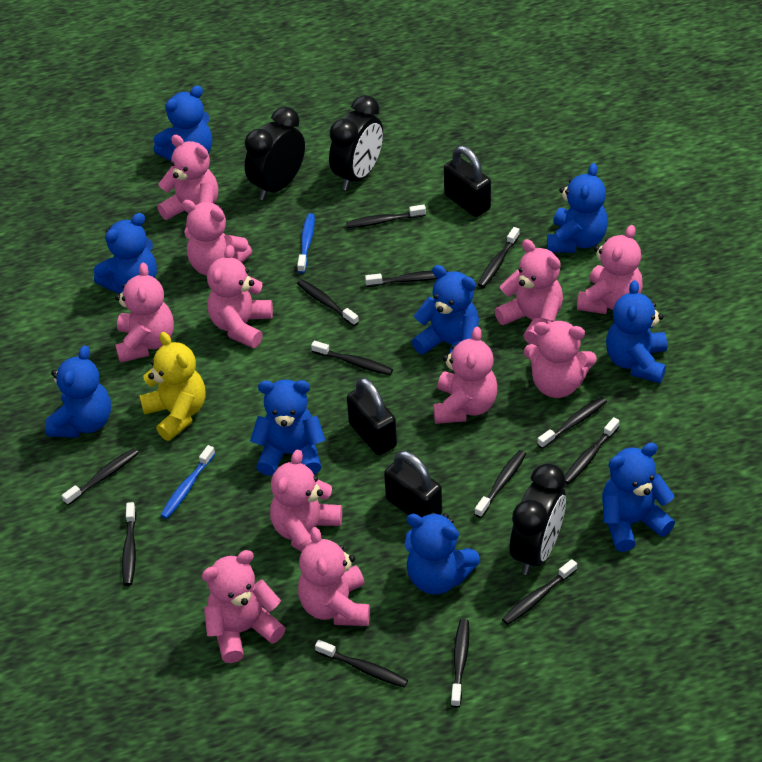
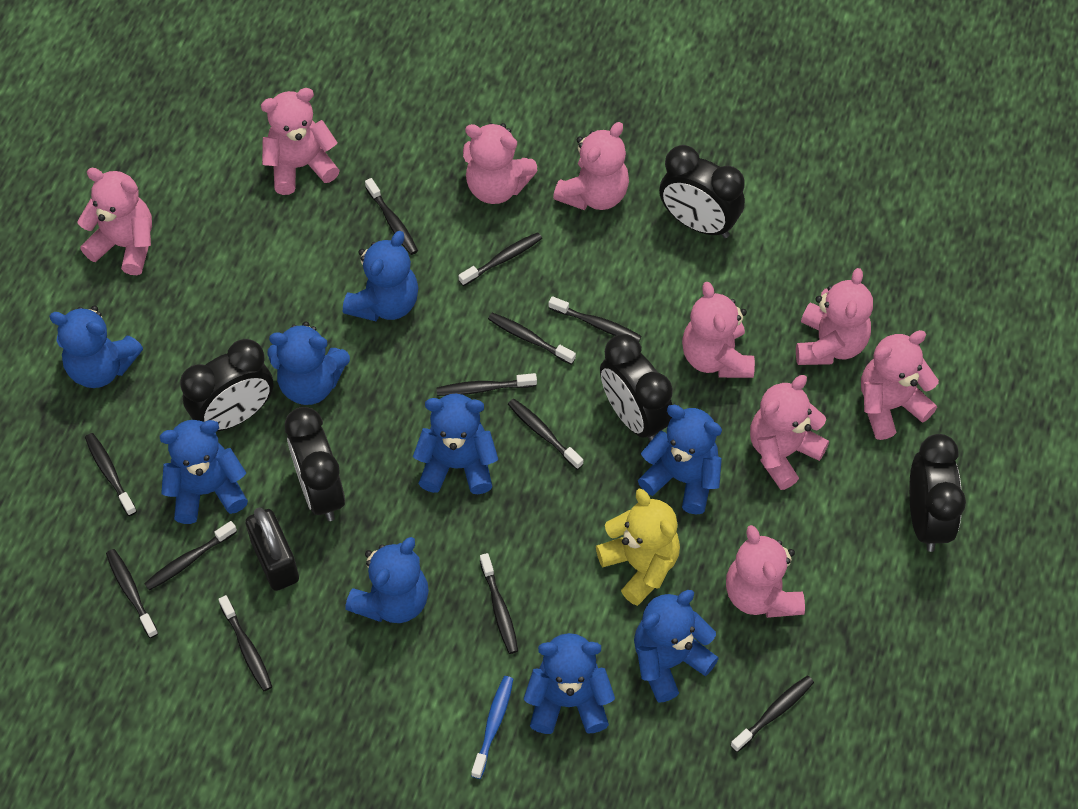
black clock: 3 -> 5
black padlock: 3 -> 1
black toothbrush: 13 -> 12
blue toothbrush: 2 -> 1
pink teddy bear: 11 -> 9

